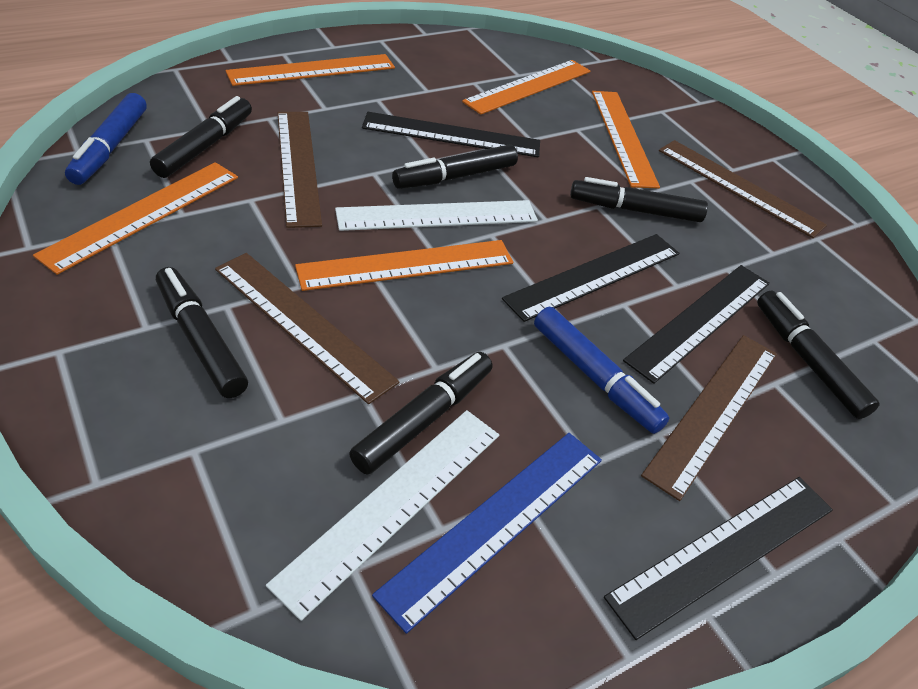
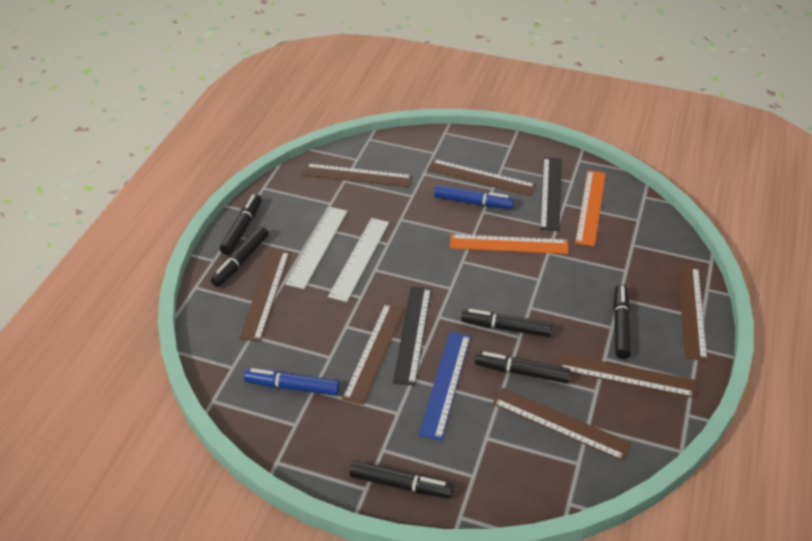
black ruler: 4 -> 2
brown ruler: 4 -> 7
orange ruler: 5 -> 2

